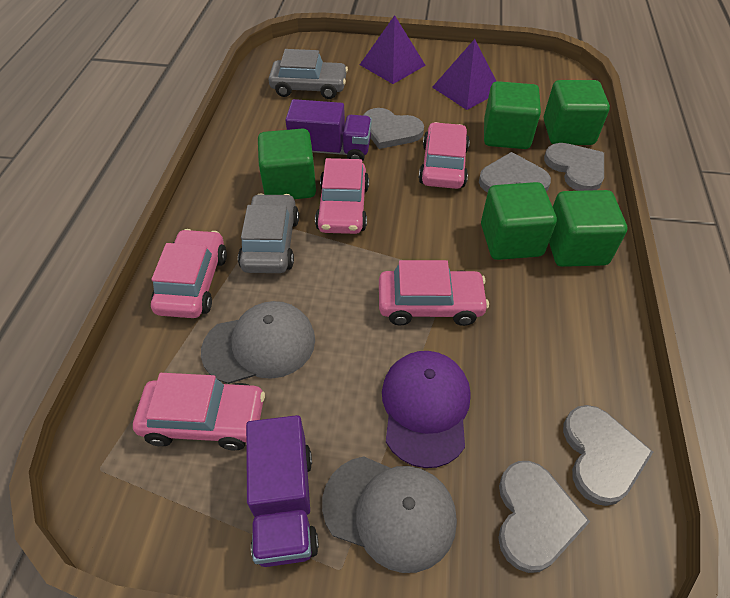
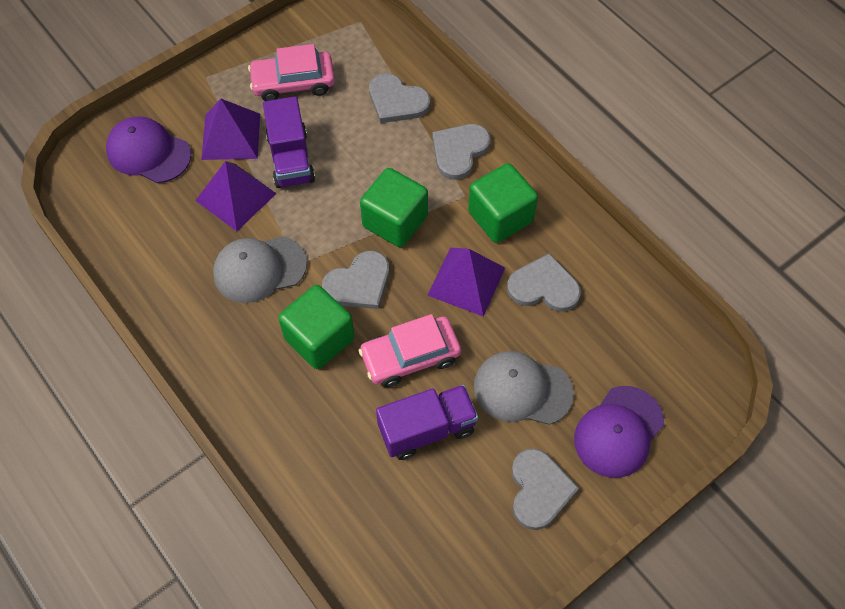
green cube: 5 -> 3
grey car: 2 -> 0
pink car: 5 -> 2
purple cap: 1 -> 2
purple pyramid: 2 -> 3

